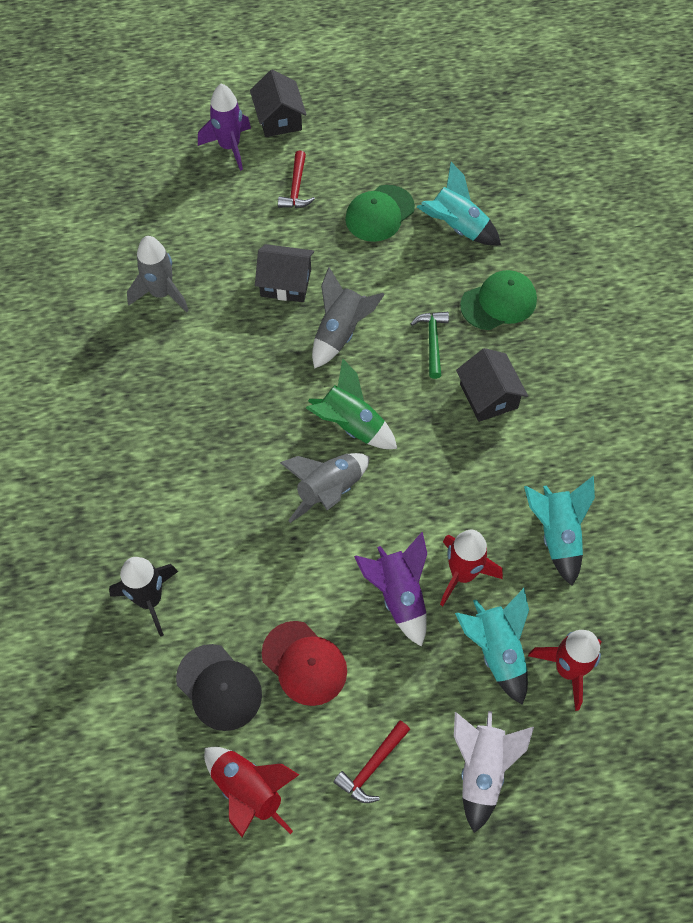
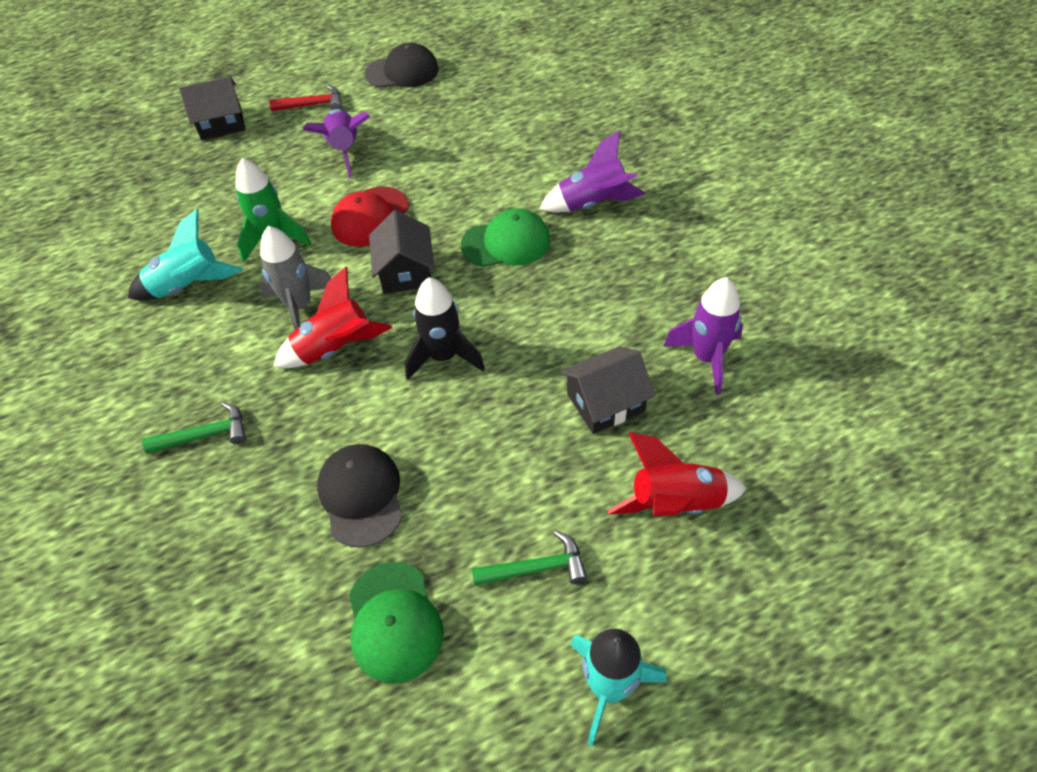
black cap: 1 -> 2
green hammer: 1 -> 2
grey rocket: 3 -> 1
purple rocket: 2 -> 3
red hammer: 2 -> 1
red rocket: 3 -> 2
turquoise rocket: 3 -> 2
white rocket: 1 -> 0

